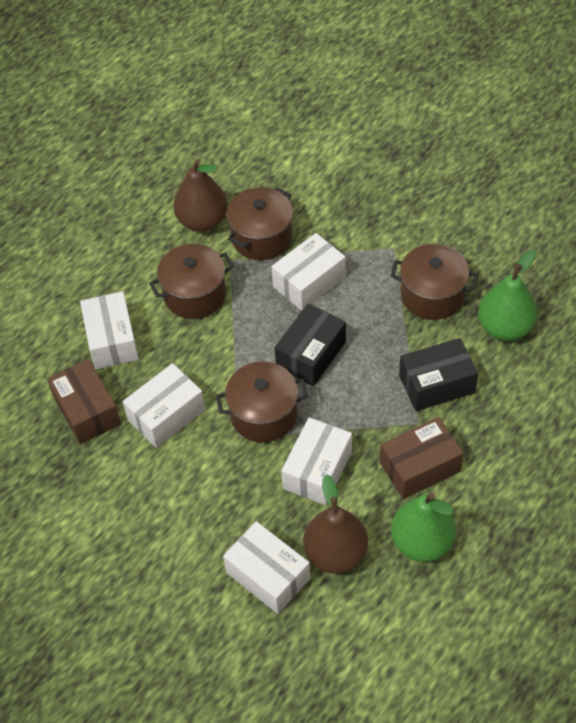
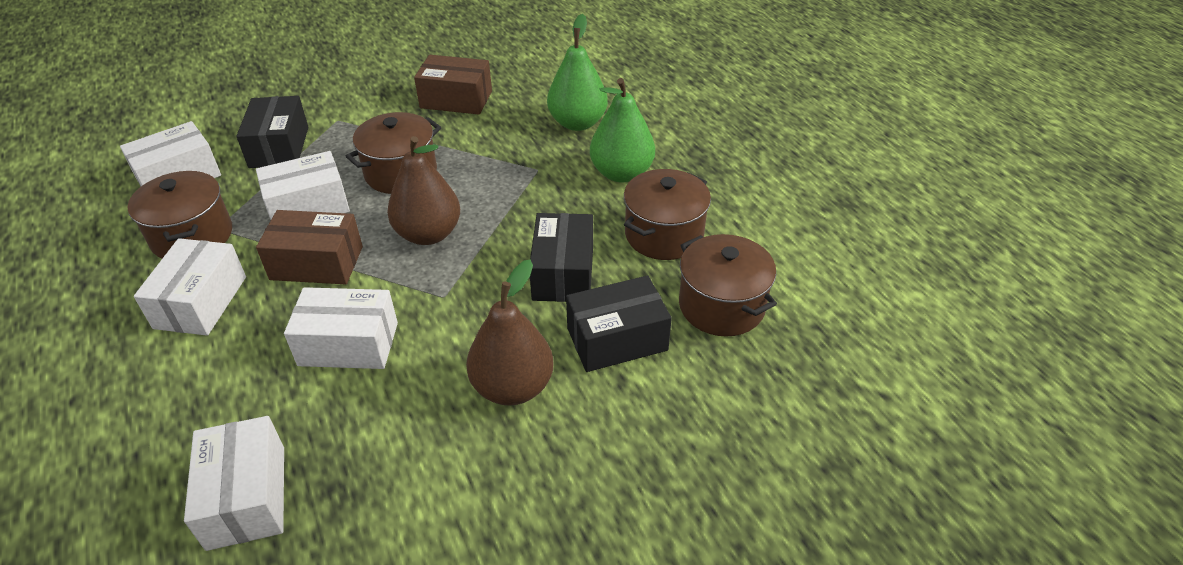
black box: 2 -> 3

